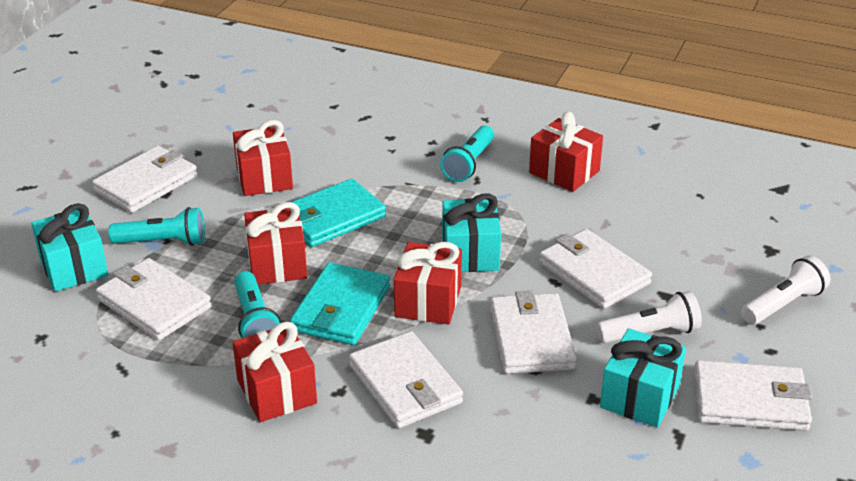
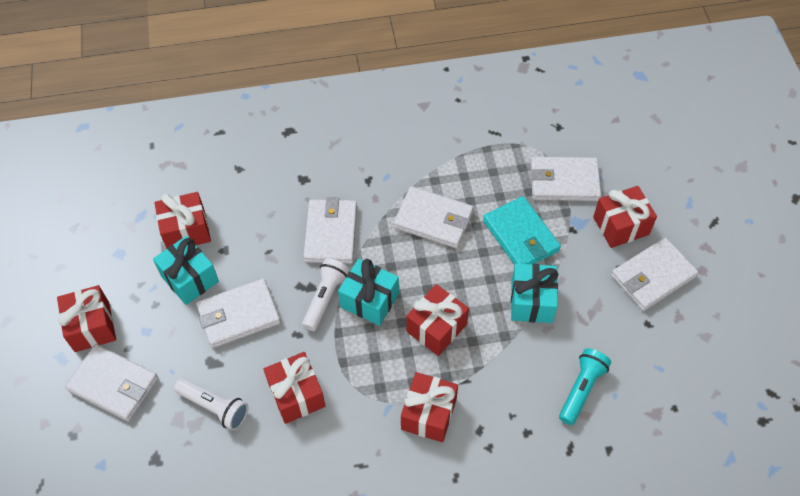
red gift: 5 -> 6
turquoise flashlight: 3 -> 1
turquoise wallet: 2 -> 1

